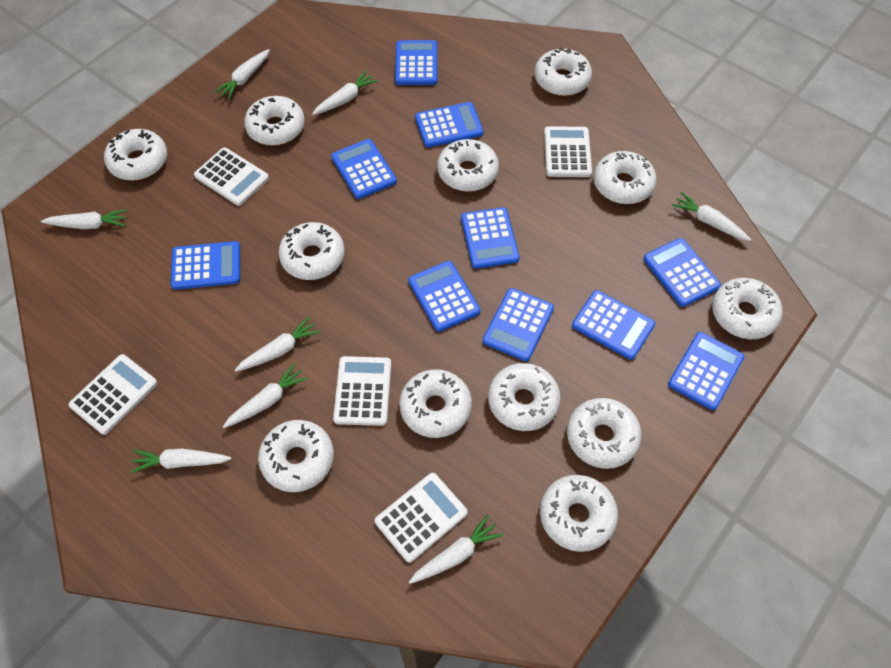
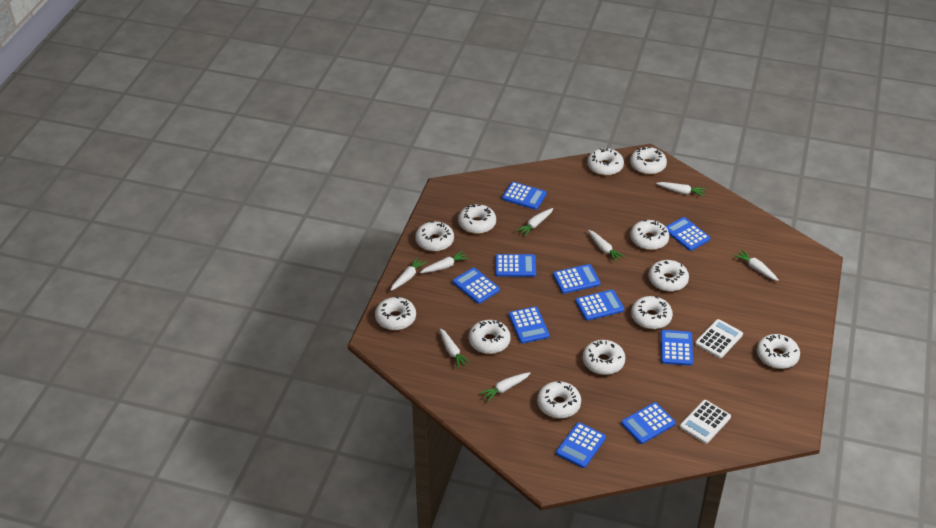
white calculator: 5 -> 2

